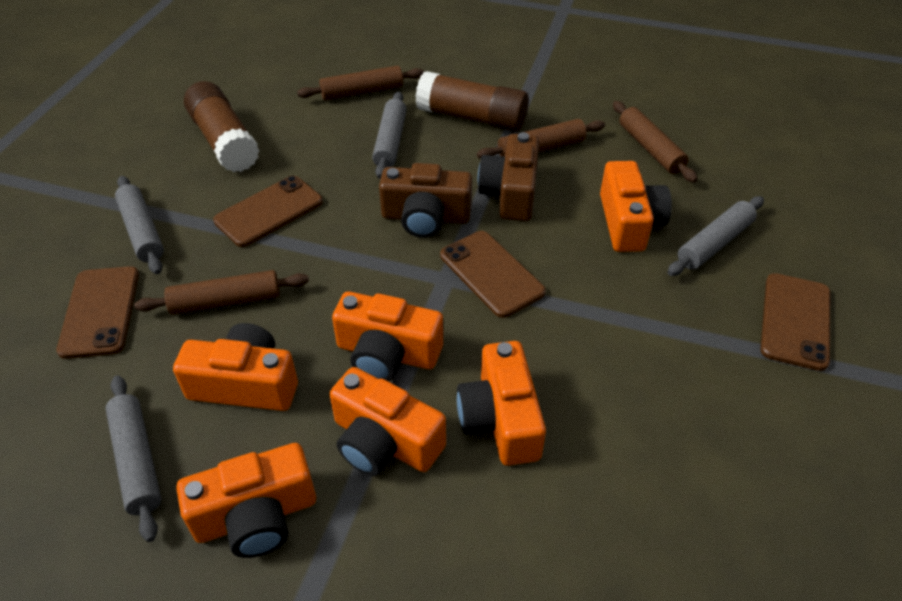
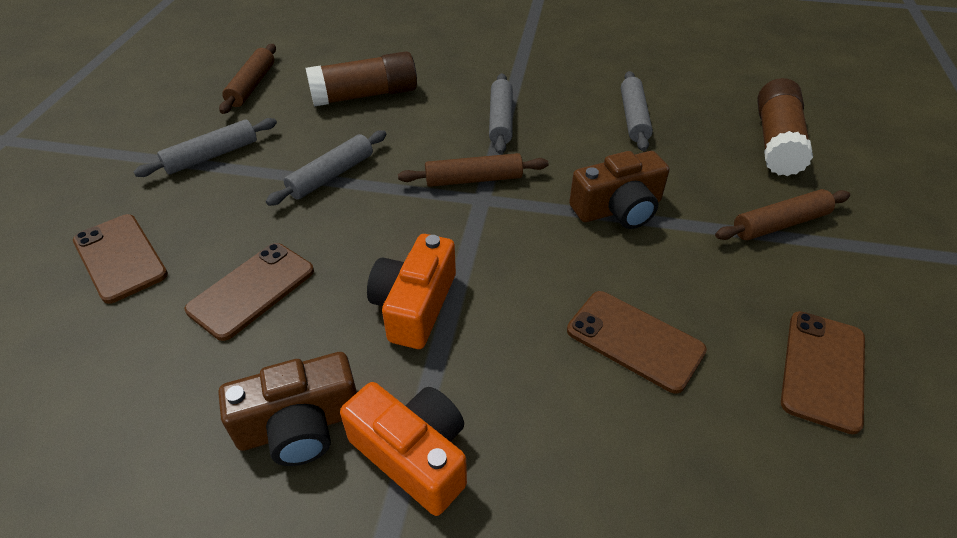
brown rolling pin: 4 -> 3
orange camera: 6 -> 2

